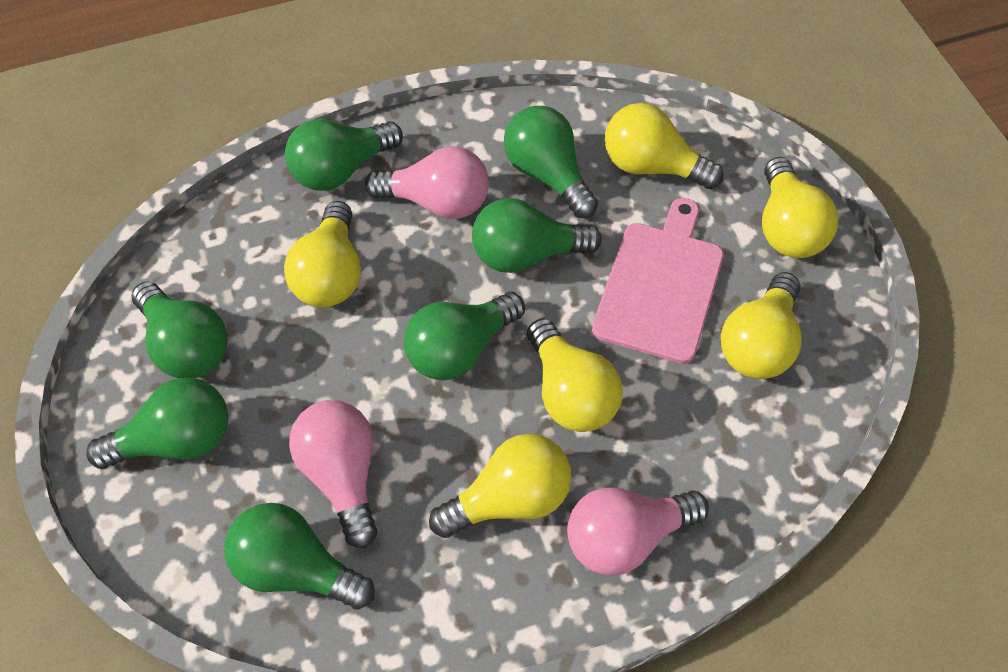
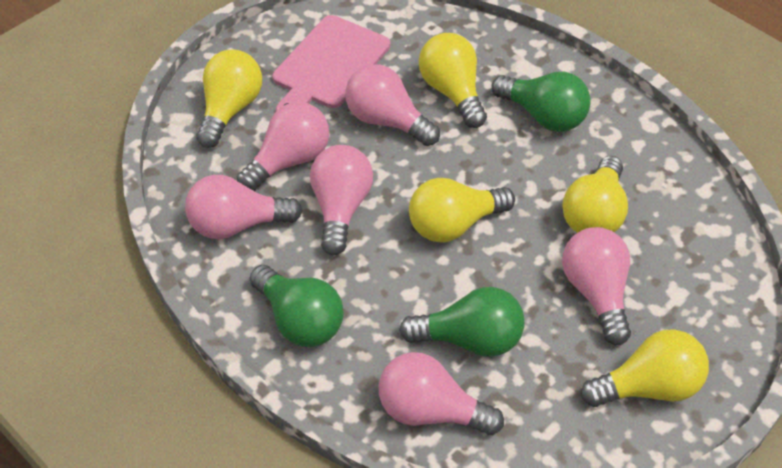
green light bulb: 7 -> 3
pink light bulb: 3 -> 6
yellow light bulb: 6 -> 5

